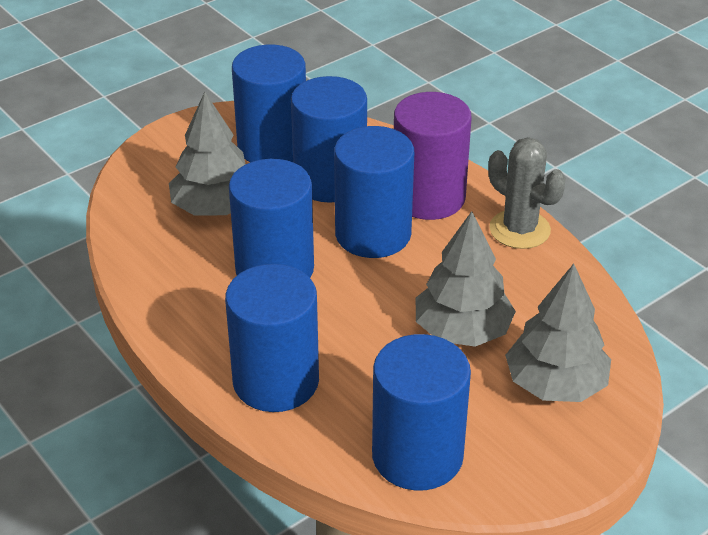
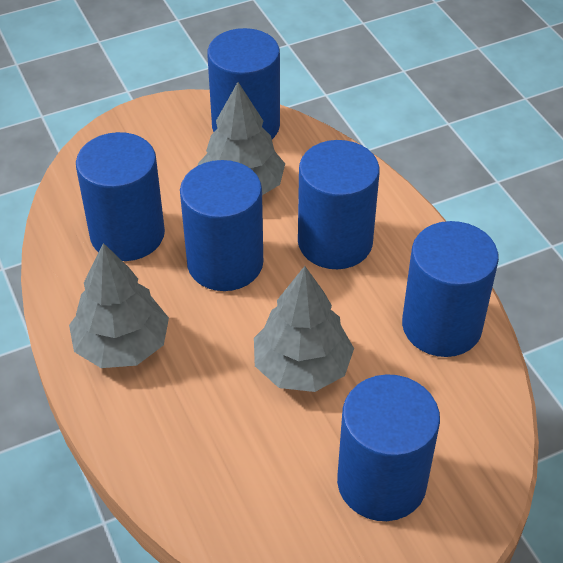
grey cactus: 1 -> 0
purple cylinder: 1 -> 0

